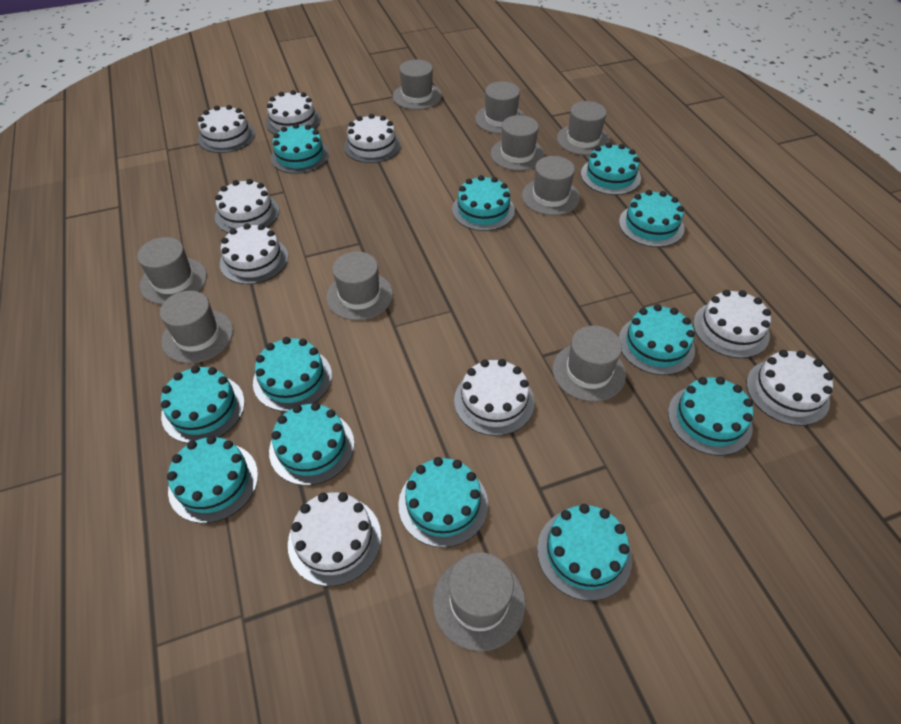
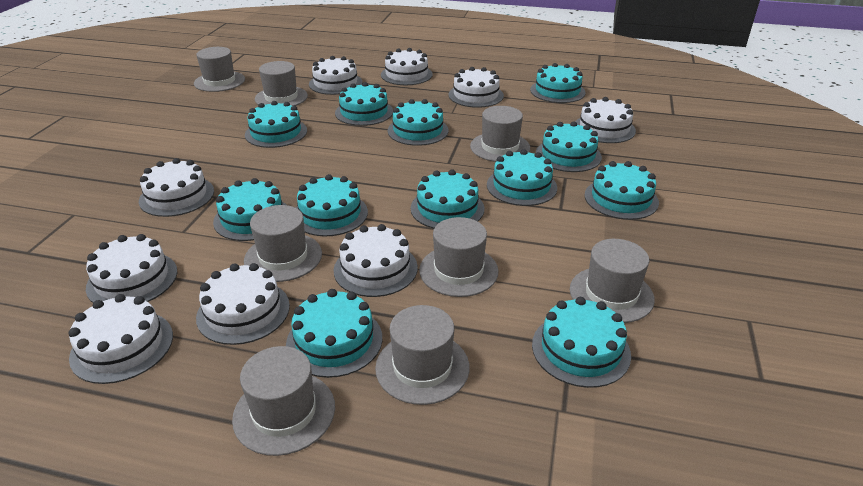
grey hat: 10 -> 8

